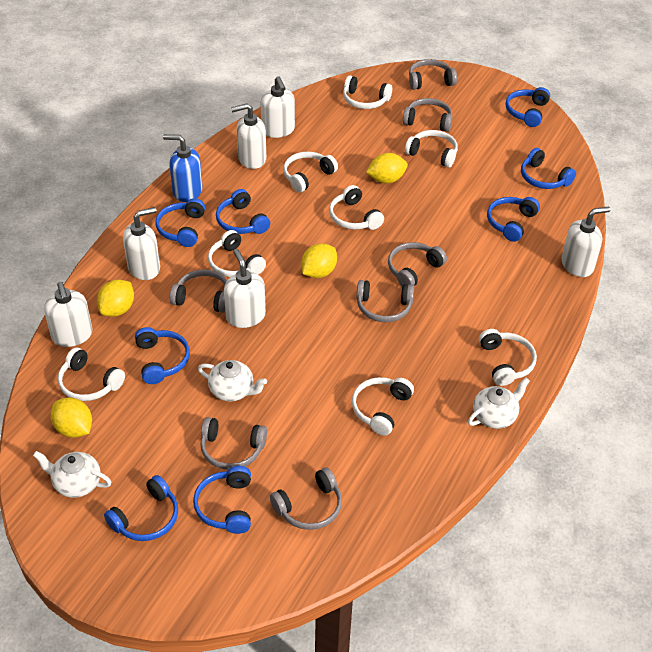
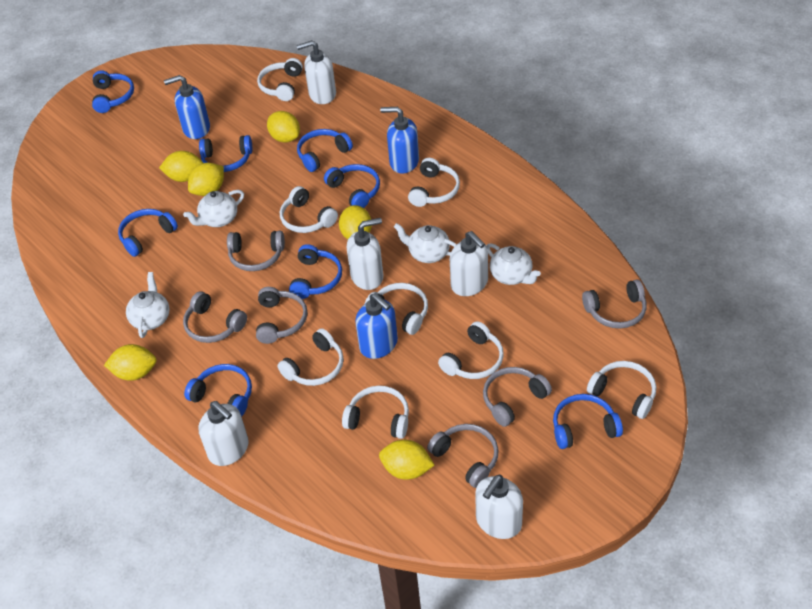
blue soap dispenser: 1 -> 3
grey headphones: 7 -> 6
white soap dispenser: 6 -> 5
white teapot: 3 -> 4
yellow lemon: 4 -> 6

